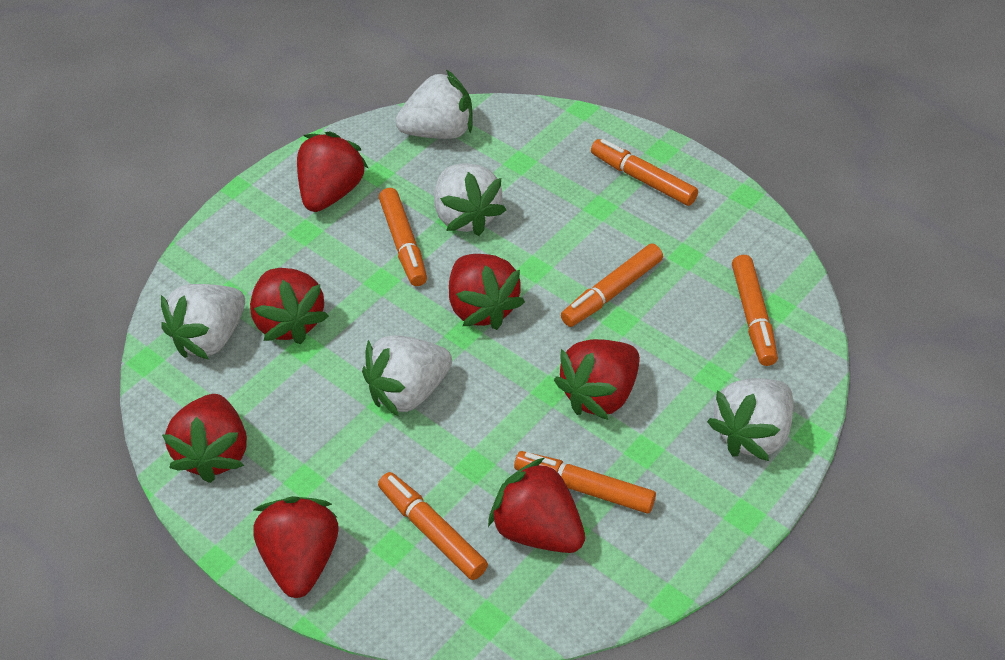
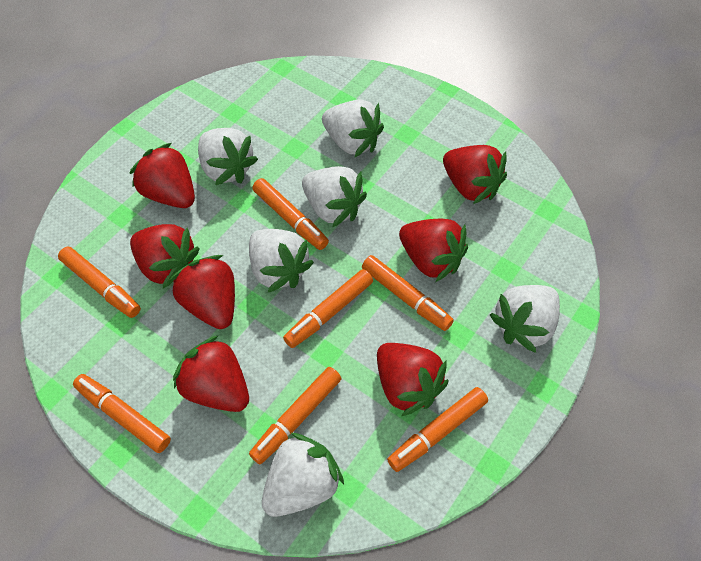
orange marker: 6 -> 7
white strawberry: 5 -> 6

